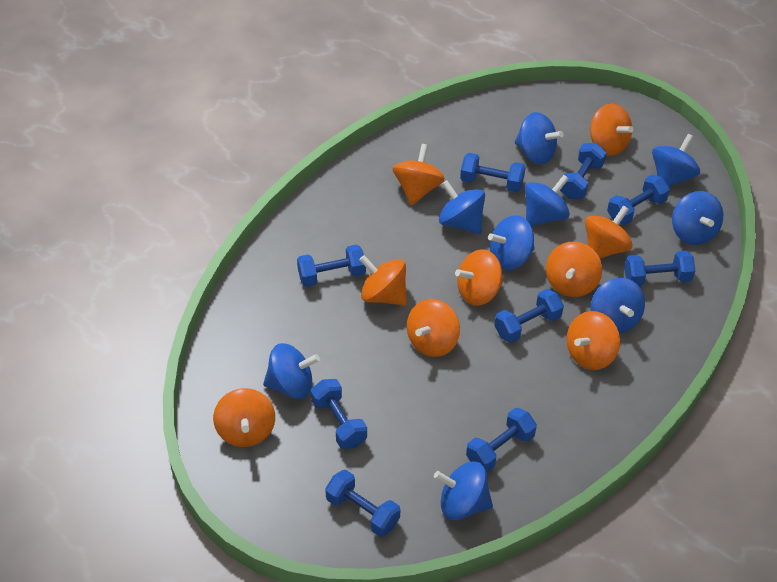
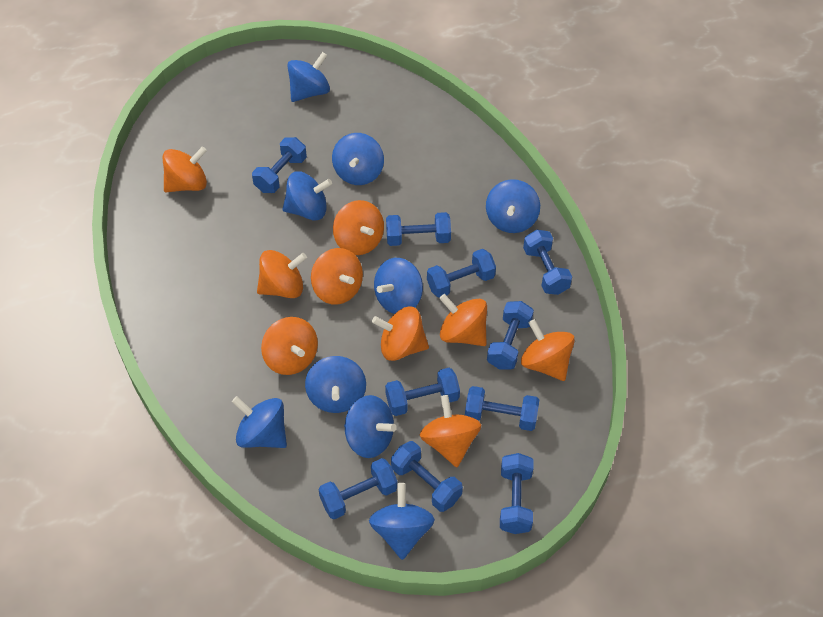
blue dumbbell: 9 -> 10

